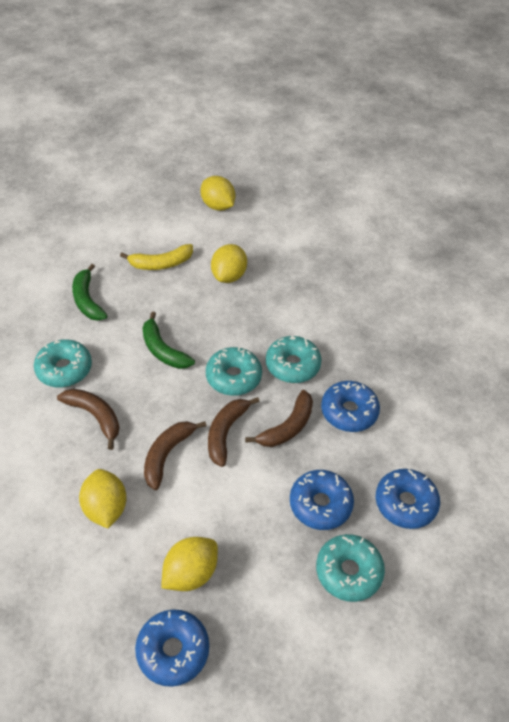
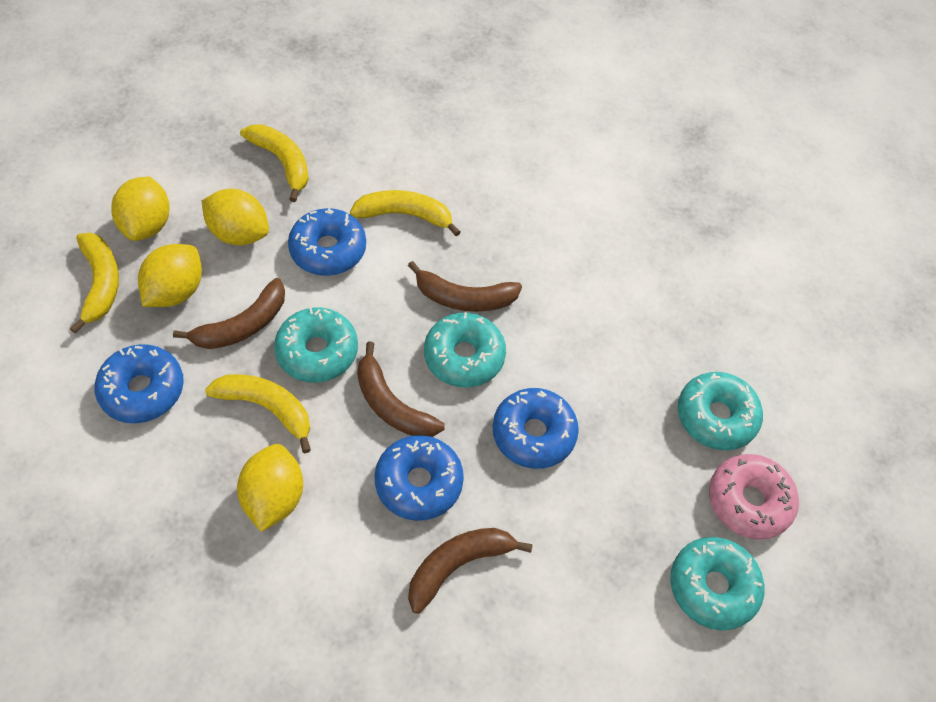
green banana: 2 -> 0
pink donut: 0 -> 1
yellow banana: 1 -> 4

